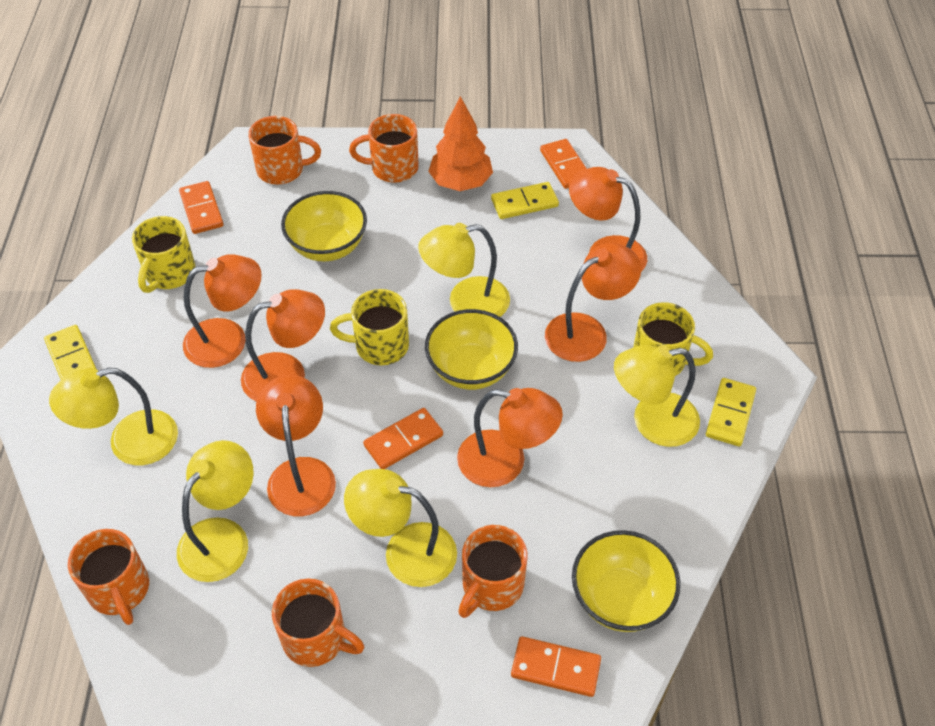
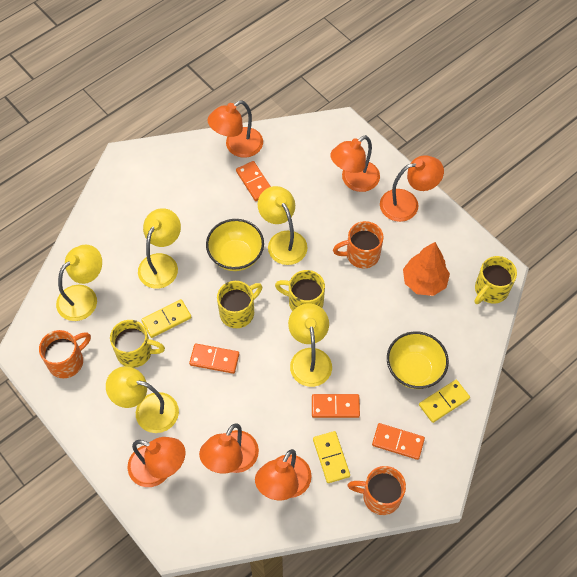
orange mug: 5 -> 3
yellow bowl: 3 -> 2
yellow mug: 3 -> 4

